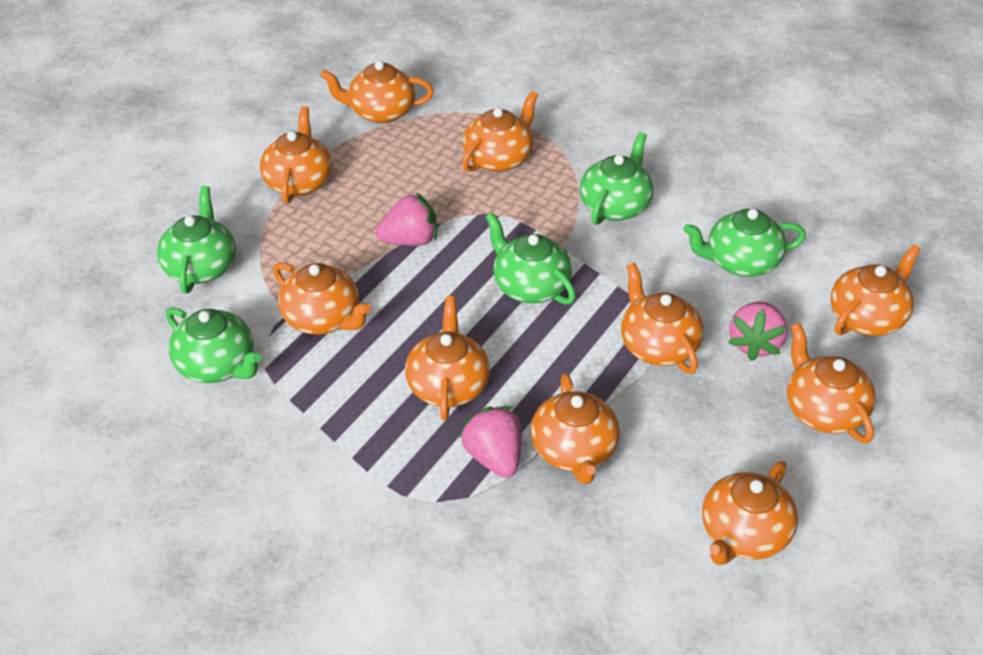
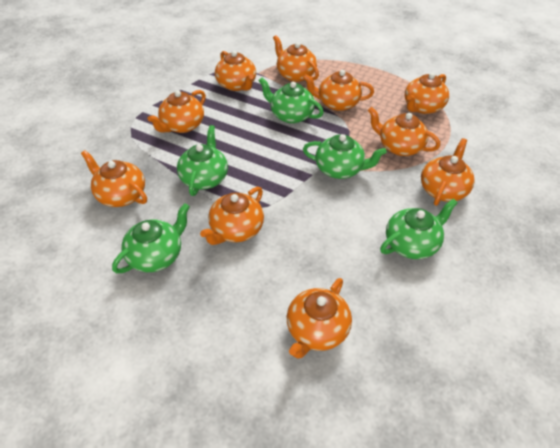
pink strawberry: 3 -> 0

